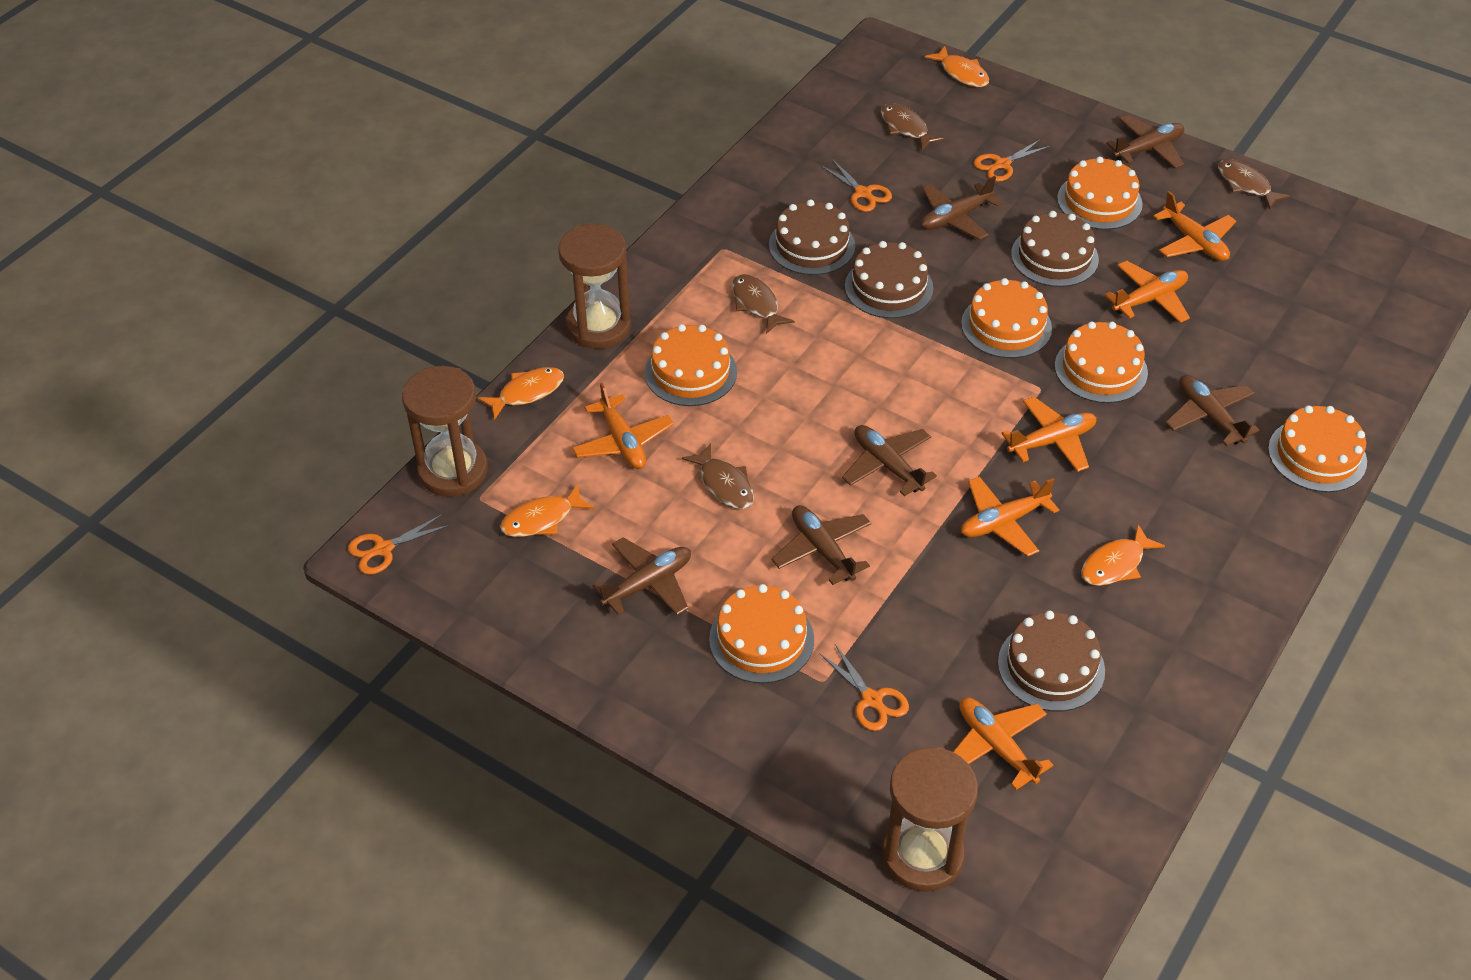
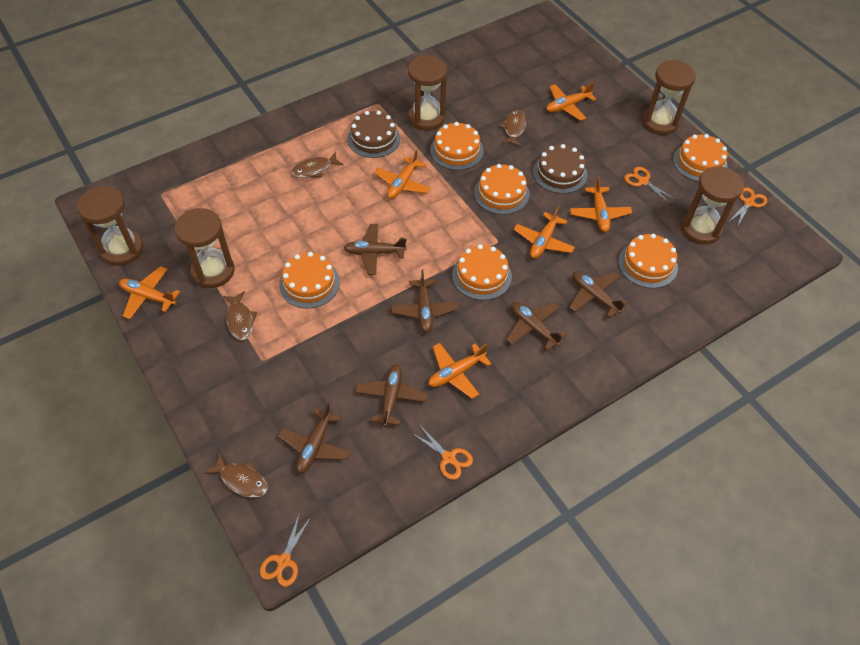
brown cake: 4 -> 2
brown hourglass: 3 -> 5
orange fish: 4 -> 0

